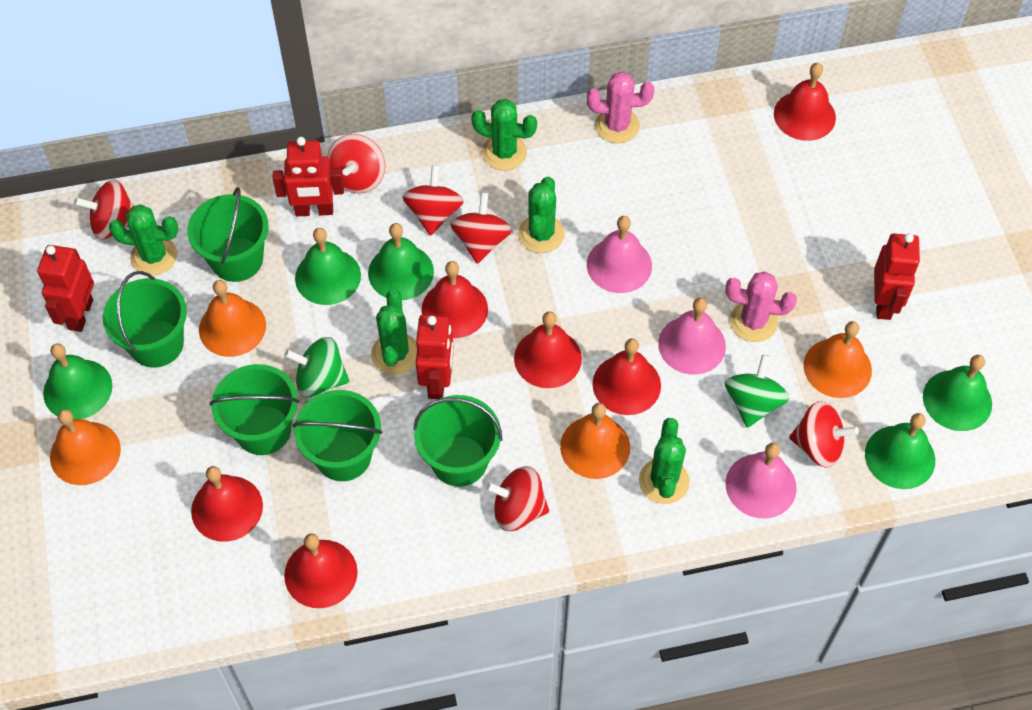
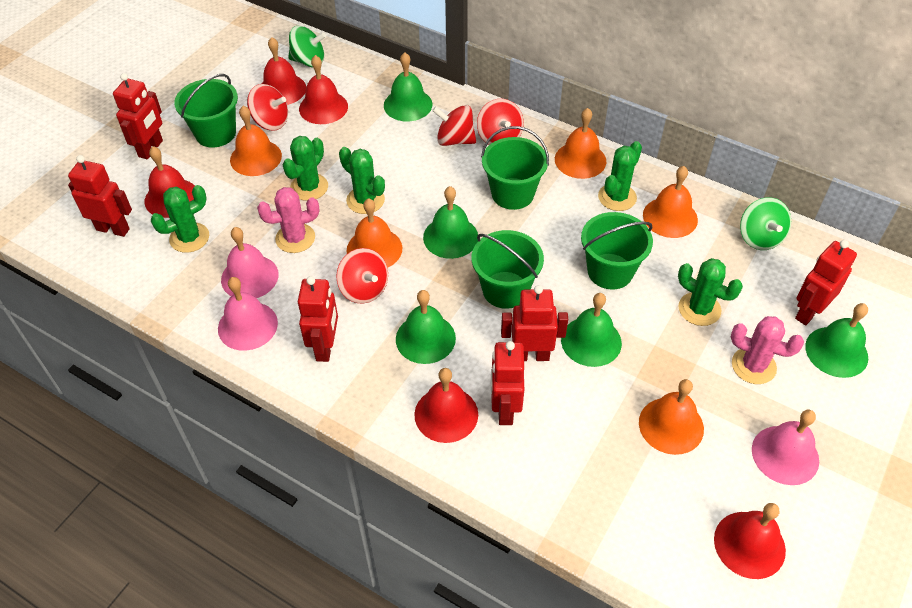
green bucket: 5 -> 4
orange bell: 4 -> 5
red bell: 6 -> 5
red robot: 4 -> 6
red spinning top: 6 -> 4

